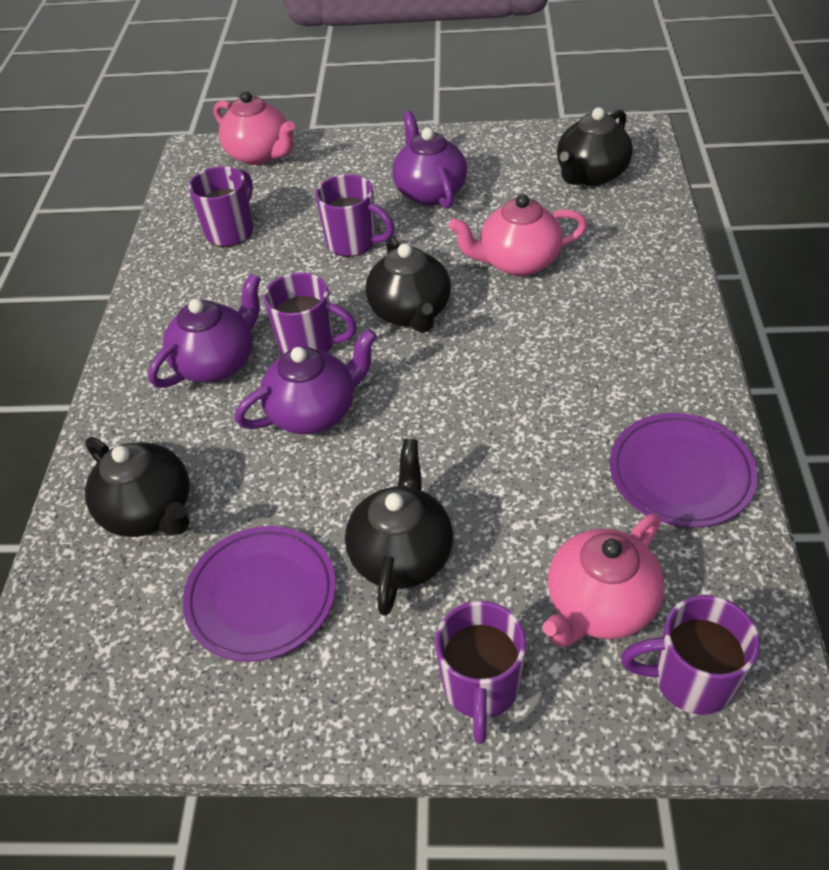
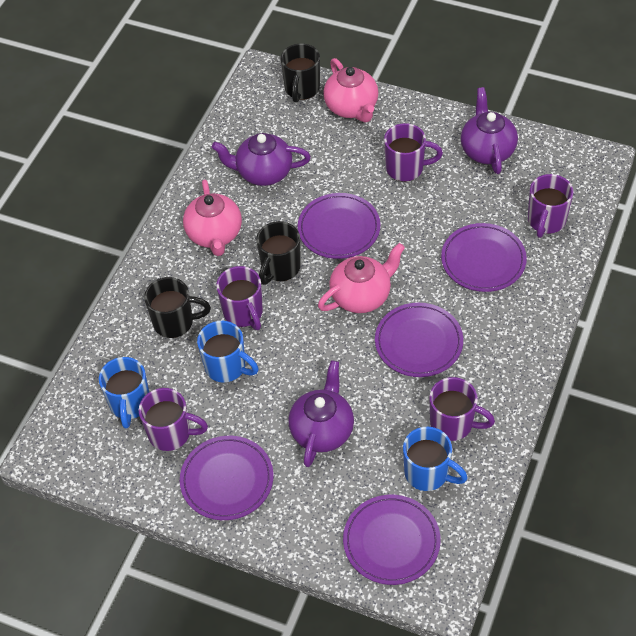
black mug: 0 -> 3
black teapot: 4 -> 0
blue mug: 0 -> 3
purple plate: 2 -> 5

